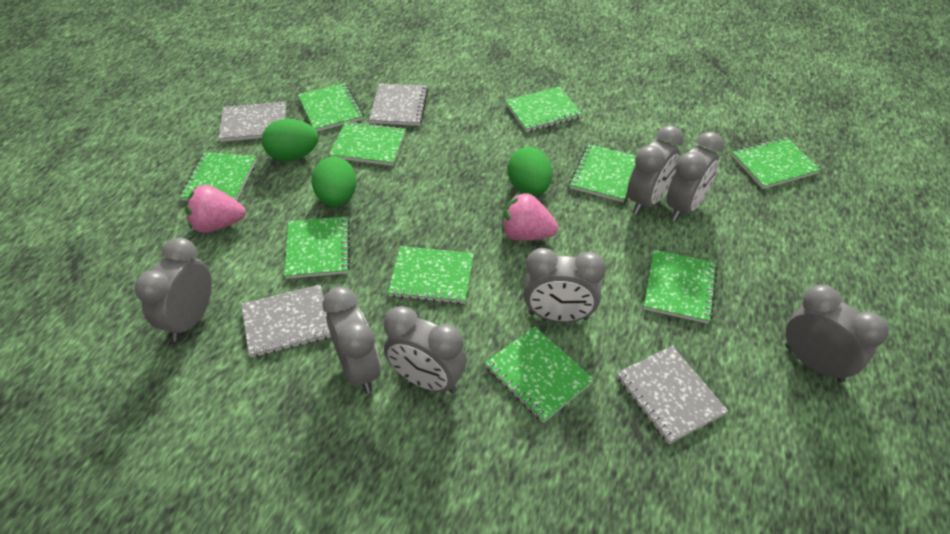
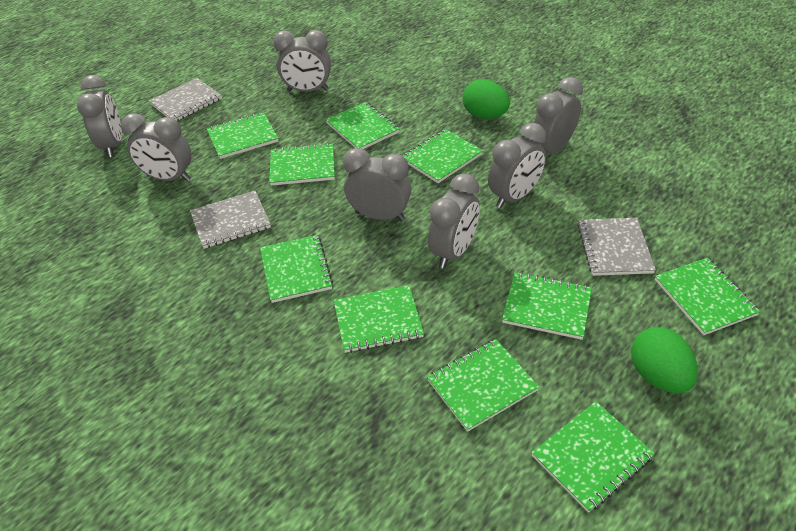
green egg: 3 -> 2
grey notebook: 4 -> 3
pink strawberry: 2 -> 0

